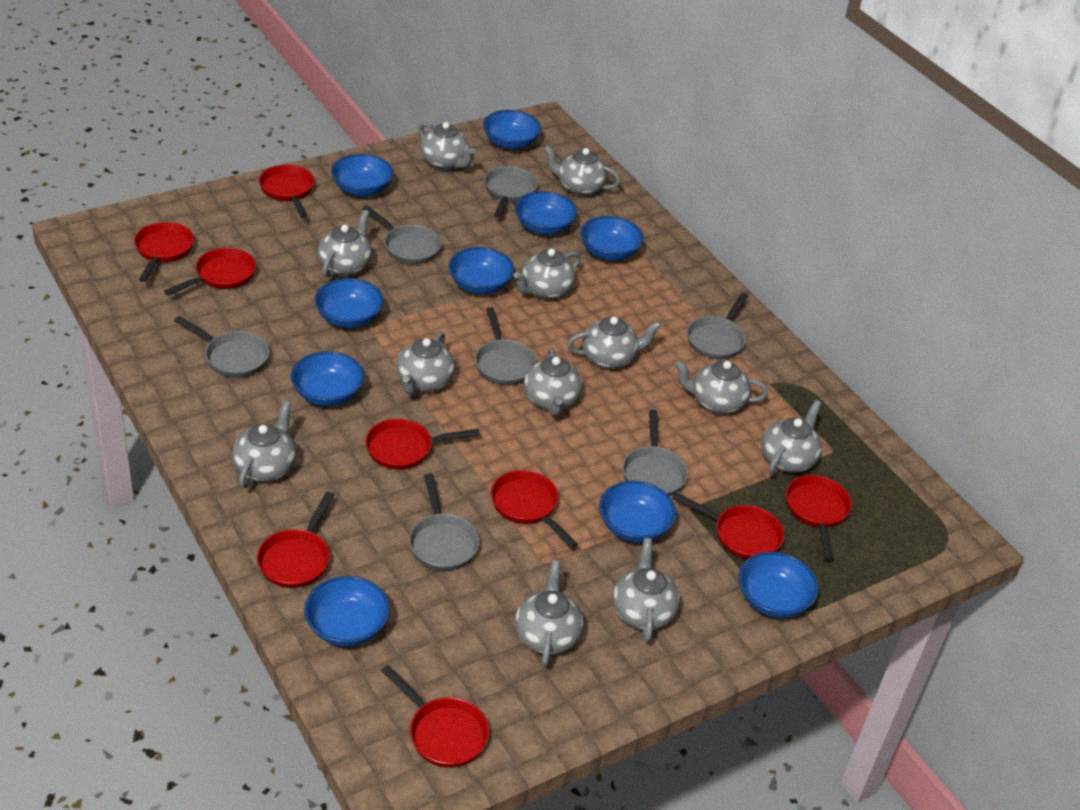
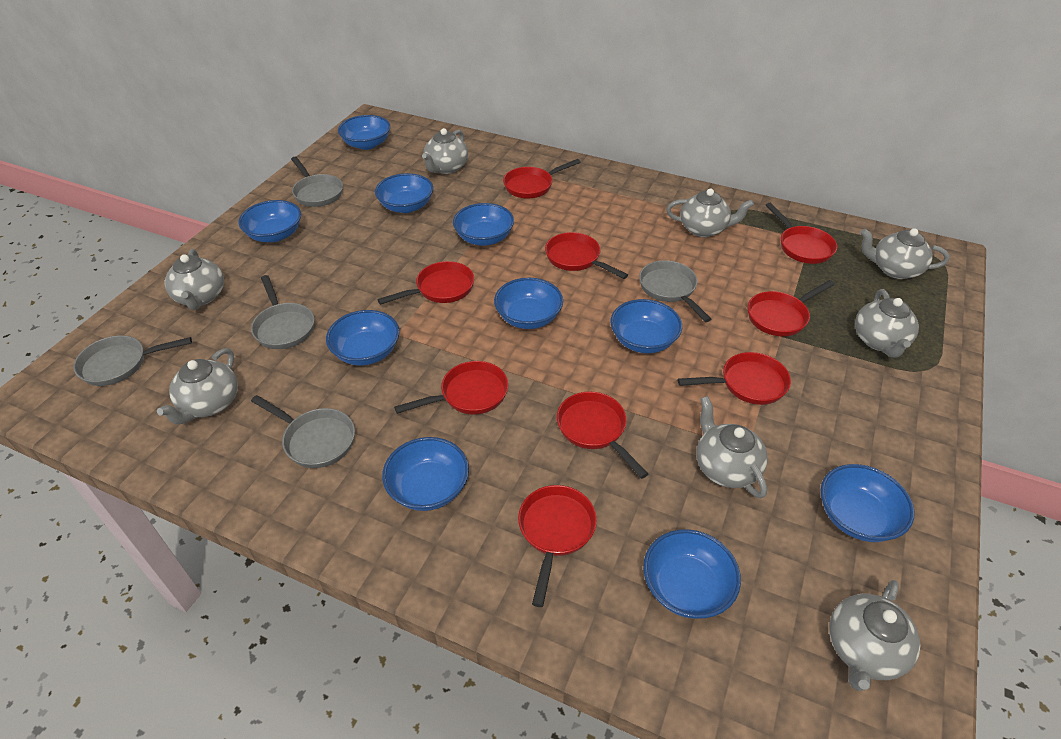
grey pan: 7 -> 5
grey teapot: 12 -> 8

